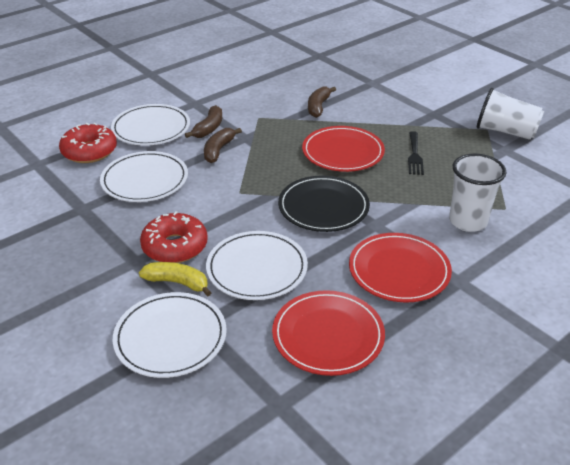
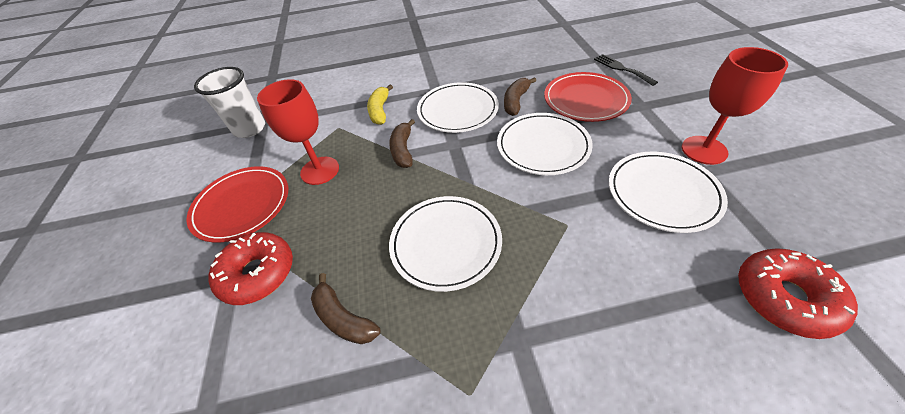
black plate: 1 -> 0
red goblet: 0 -> 2
red plate: 3 -> 2
white cup: 2 -> 1

